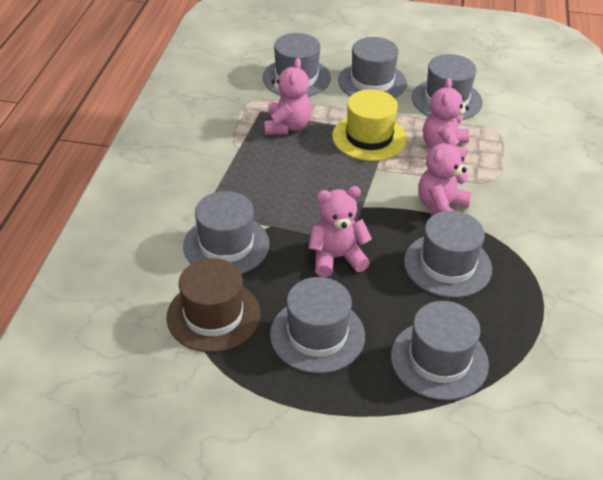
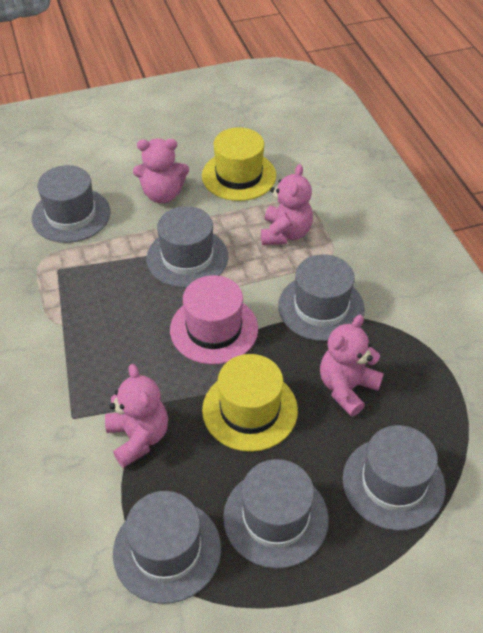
brown hat: 1 -> 0
grey hat: 7 -> 6
pink hat: 0 -> 1
yellow hat: 1 -> 2

